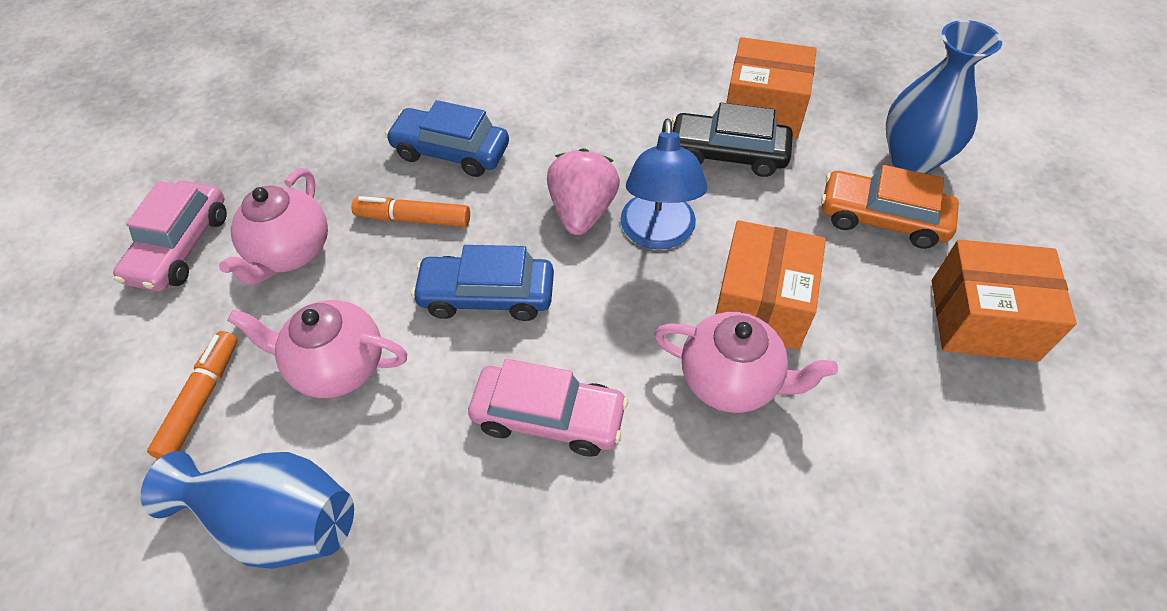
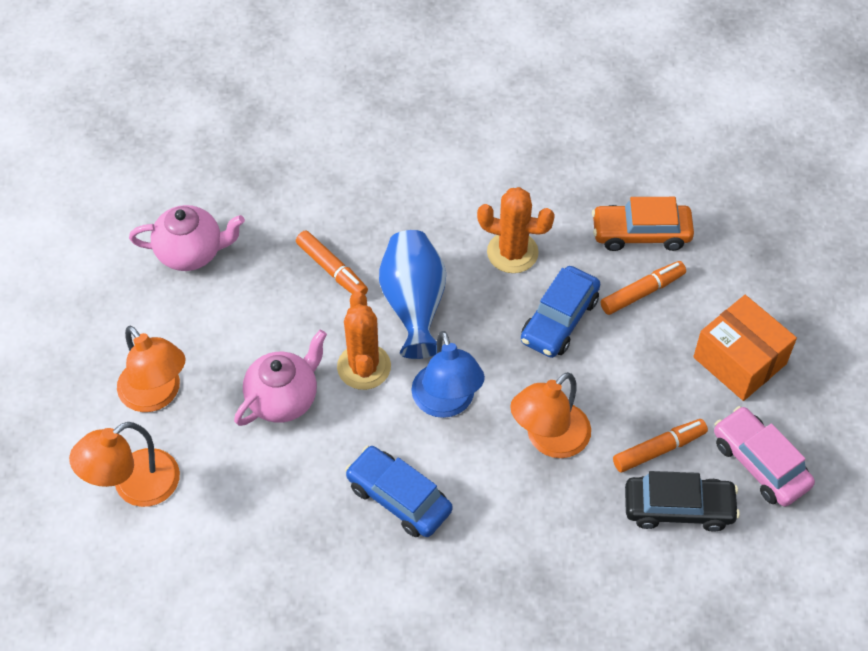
blue vase: 2 -> 1
orange box: 3 -> 1
orange cactus: 0 -> 2
orange lamp: 0 -> 3
orange marker: 2 -> 3
pink car: 2 -> 1
pink strawberry: 1 -> 0
pink teapot: 3 -> 2

